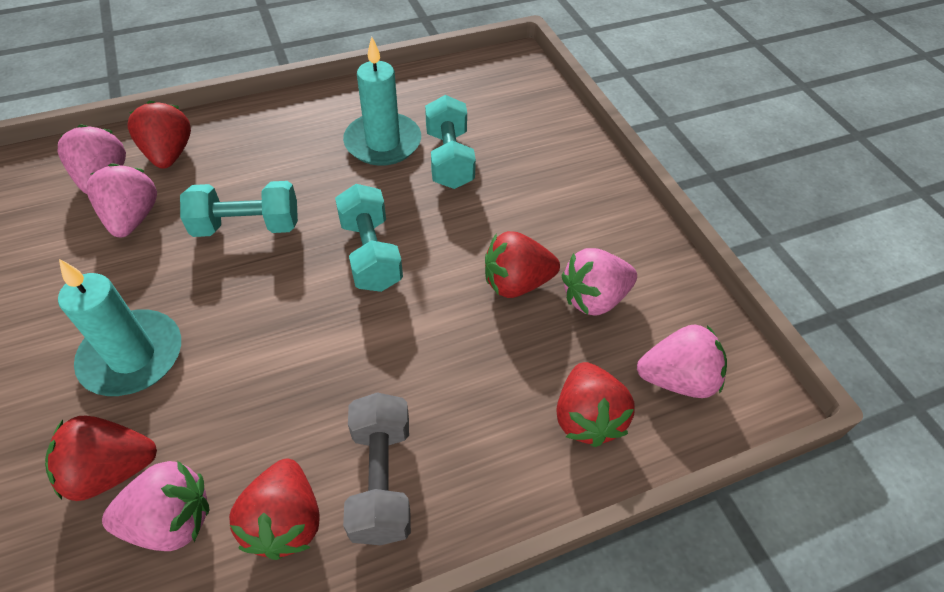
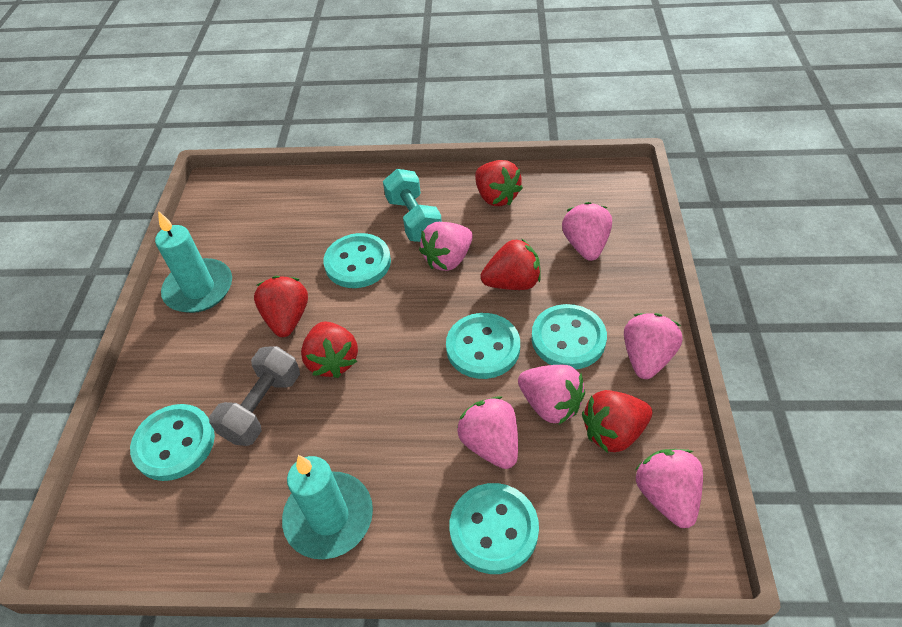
pink strawberry: 5 -> 6
turquoise button: 0 -> 5
turquoise dumbbell: 3 -> 1

